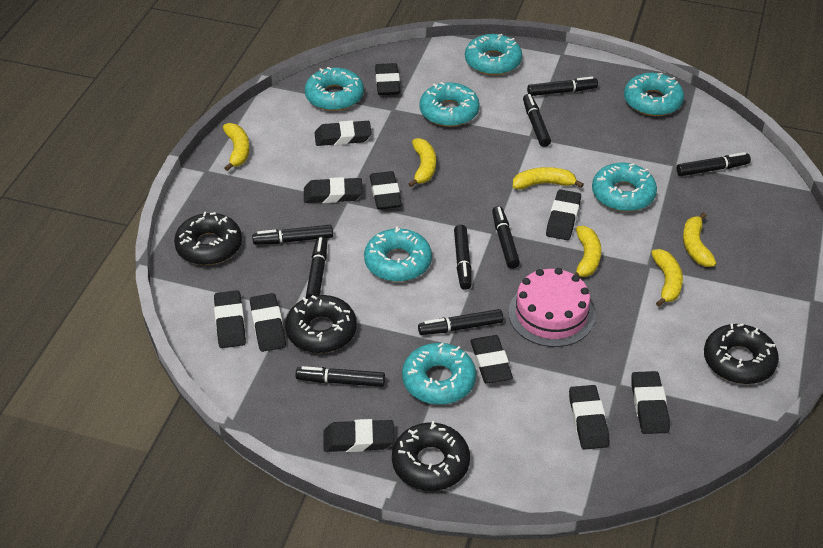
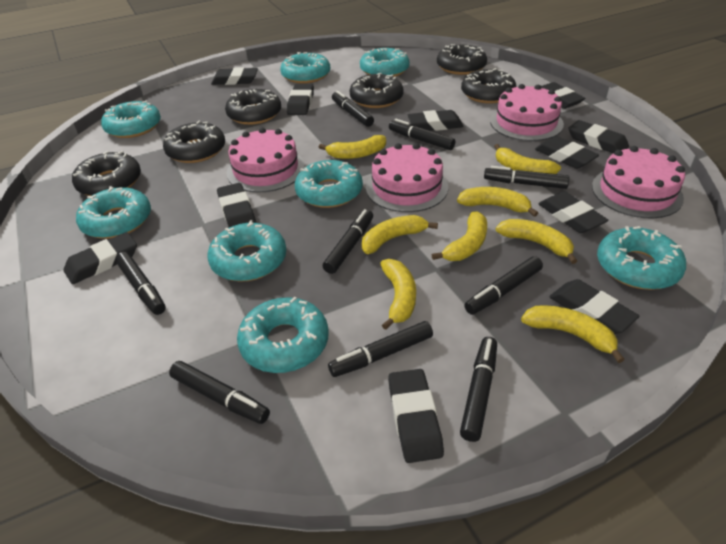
black donut: 4 -> 6
pink cake: 1 -> 4
turquoise donut: 7 -> 8
yellow banana: 6 -> 8

